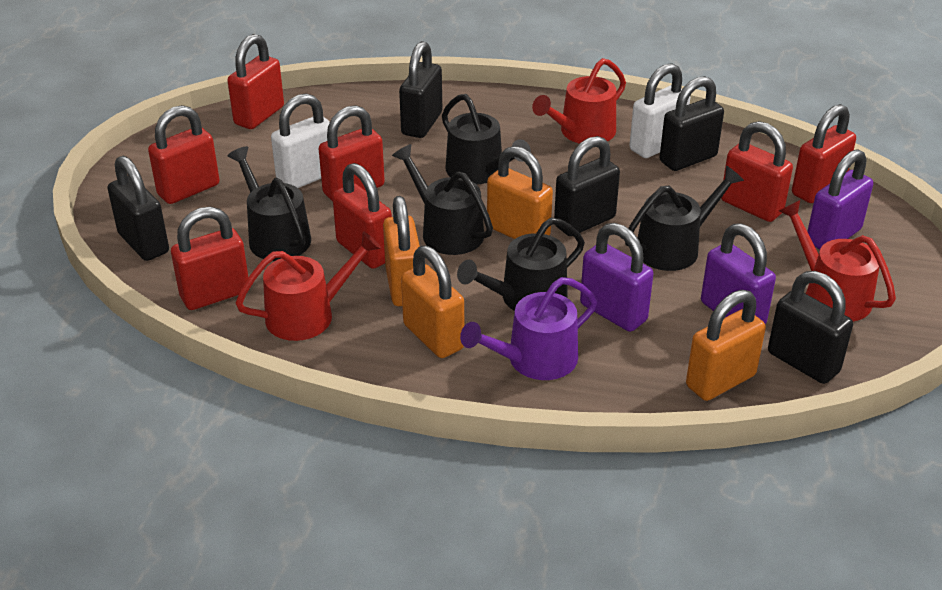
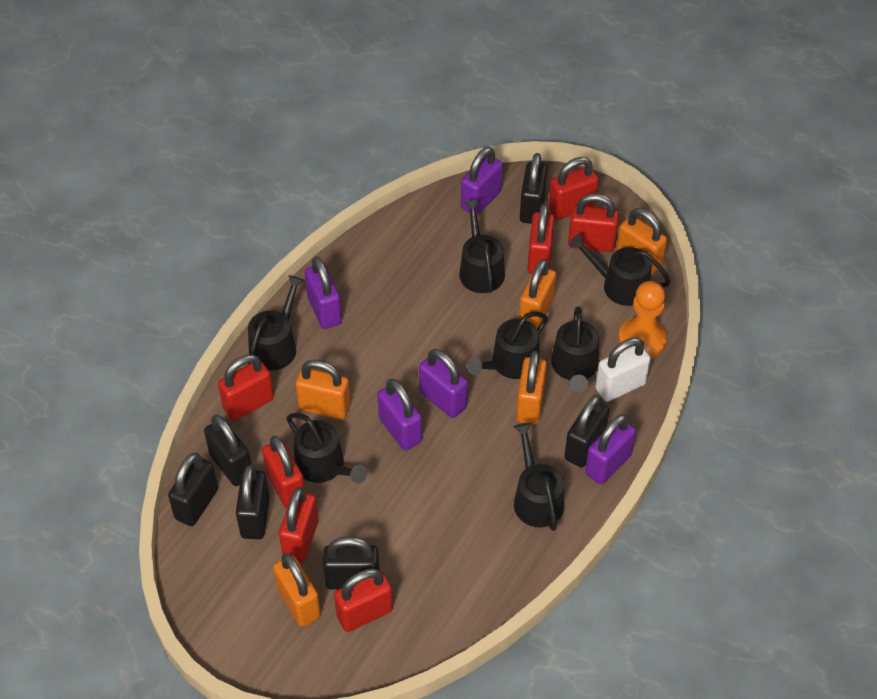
black padlock: 5 -> 6
black watering can: 5 -> 7
orange padlock: 4 -> 5
orange pawn: 0 -> 1
purple padlock: 3 -> 5
purple watering can: 1 -> 0
red watering can: 3 -> 0
white padlock: 2 -> 1

